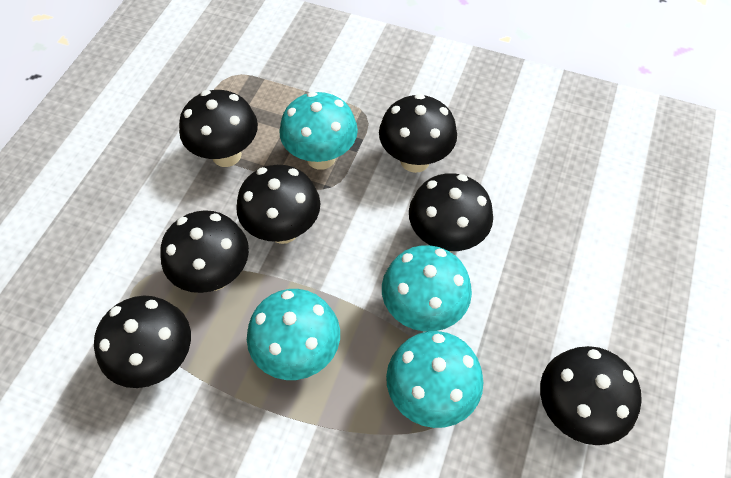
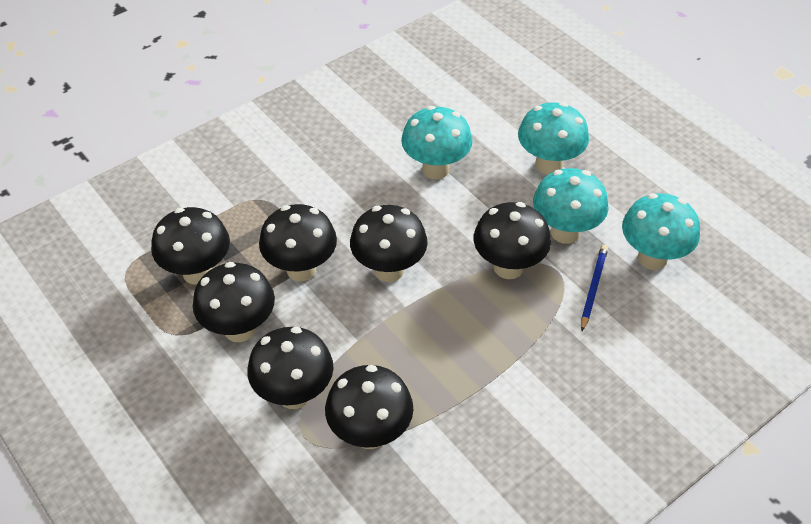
blue pencil: 0 -> 1

